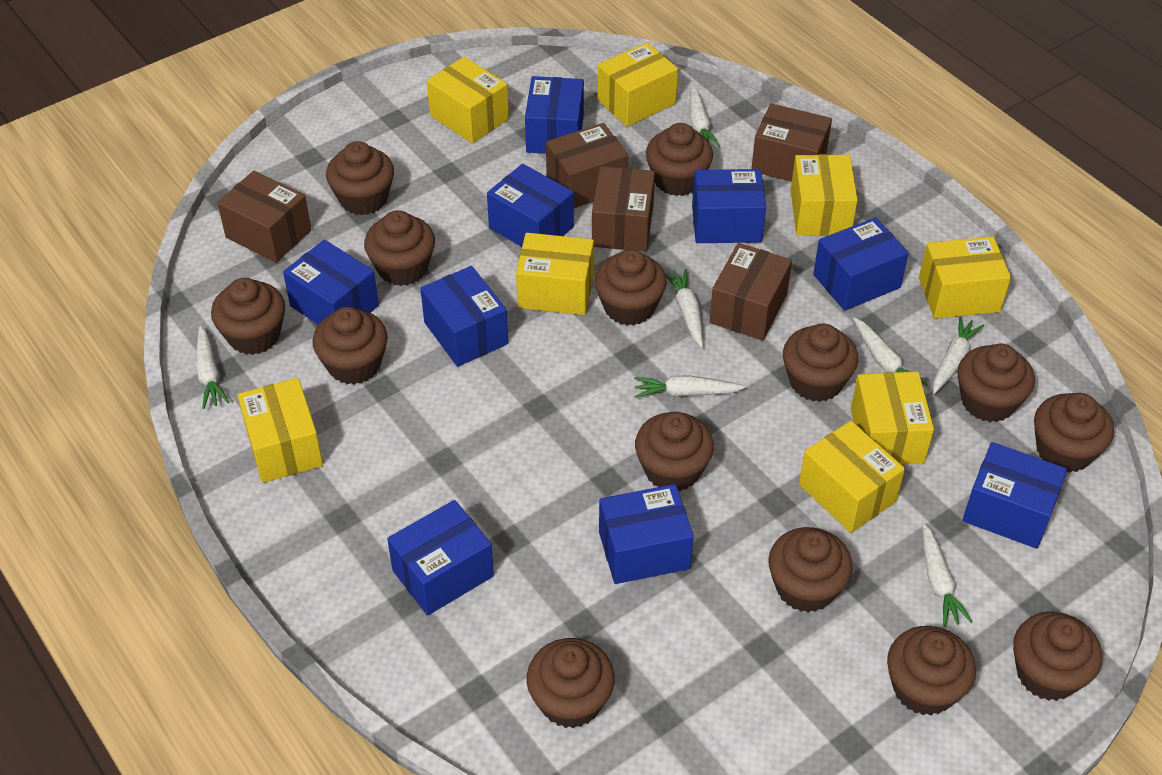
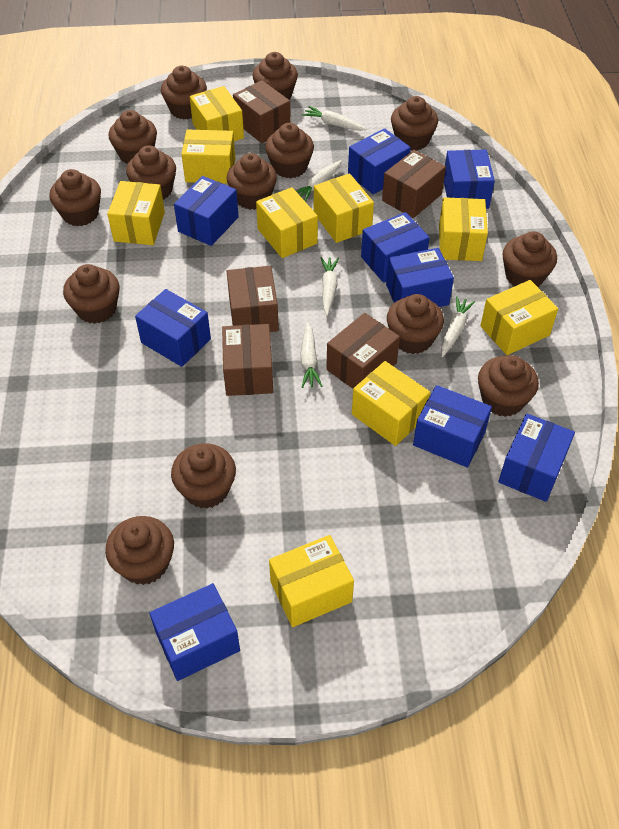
white carrot: 7 -> 5
yellow box: 8 -> 9

